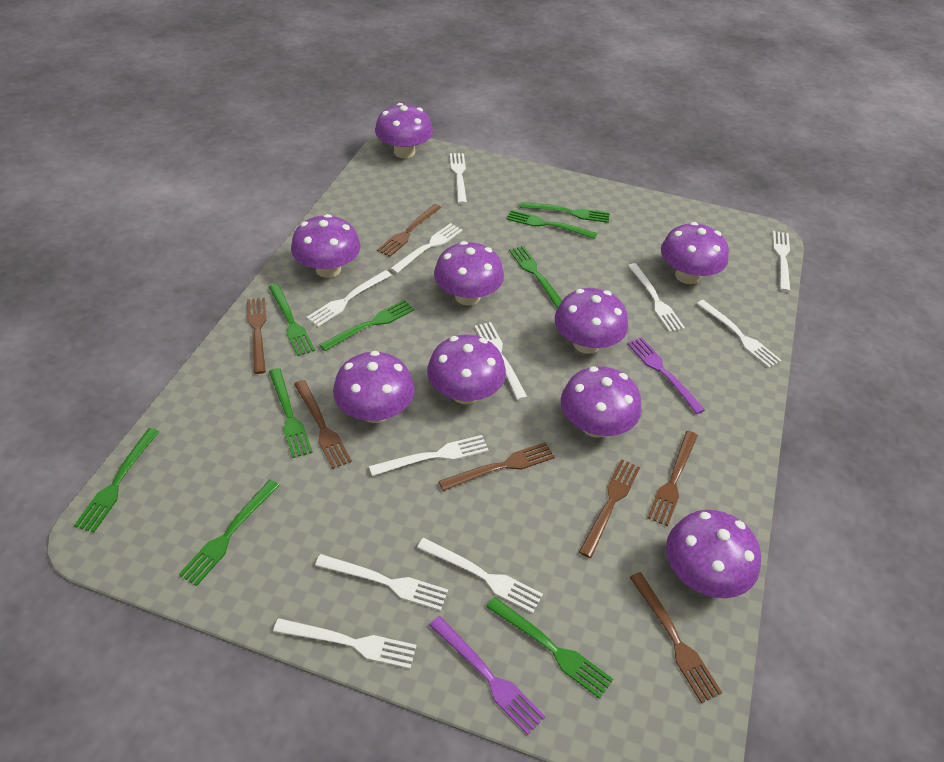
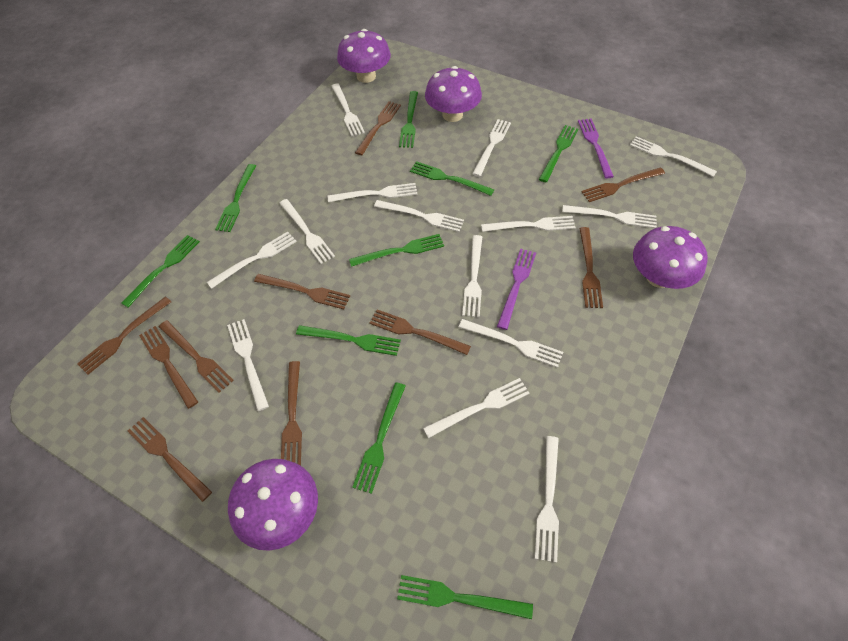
brown fork: 7 -> 10
purple mushroom: 9 -> 4
white fork: 11 -> 14

